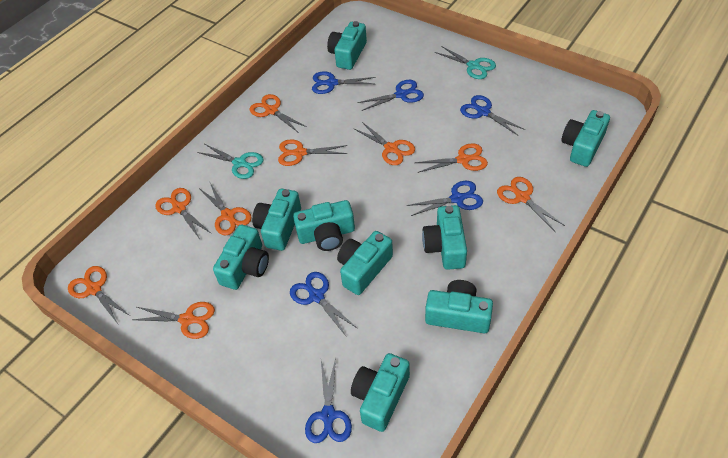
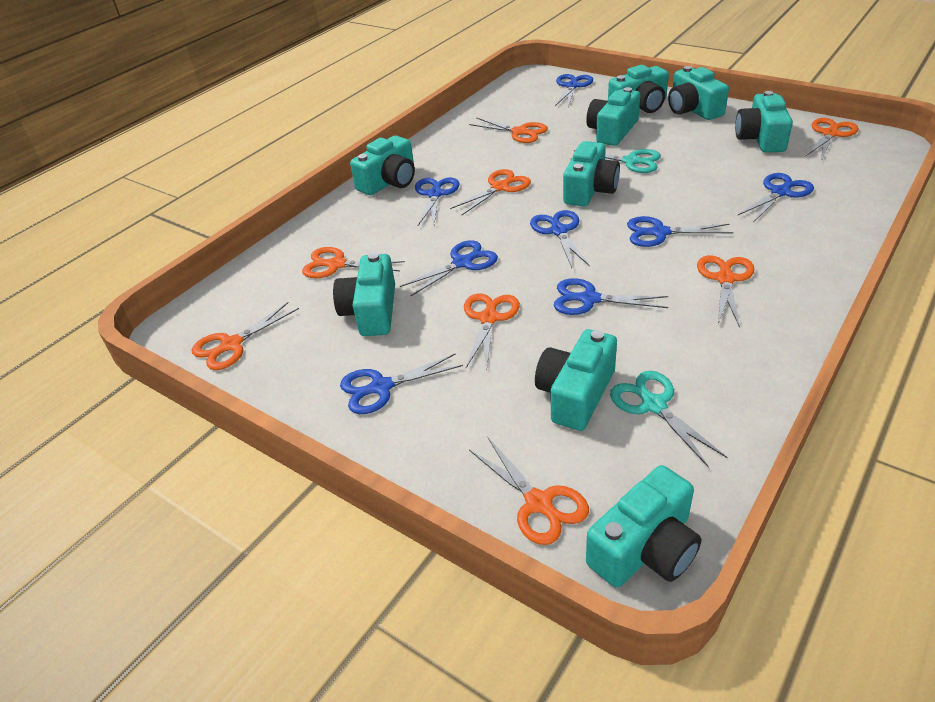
blue scissors: 6 -> 8
orange scissors: 9 -> 8

